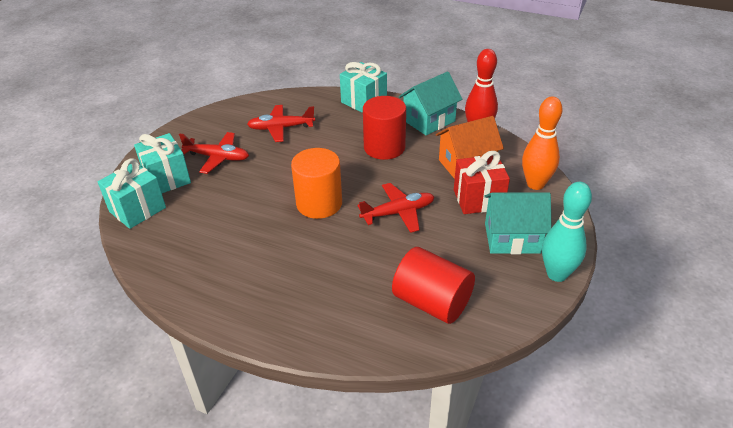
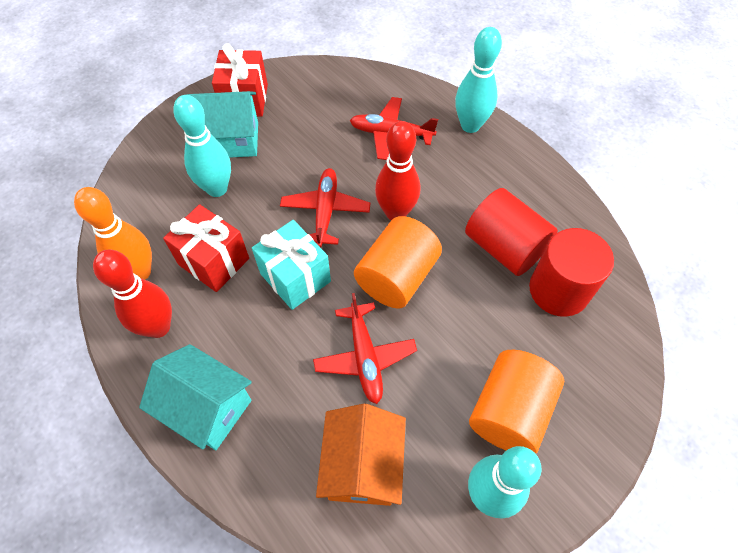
orange cylinder: 1 -> 2
red bowling pin: 1 -> 2
red gift: 1 -> 2
turquoise bowling pin: 1 -> 3
turquoise gift: 3 -> 1

